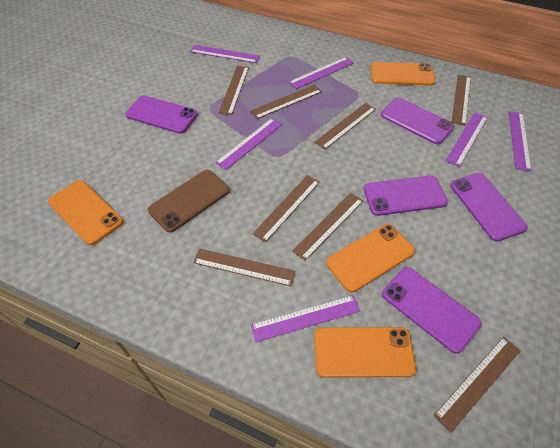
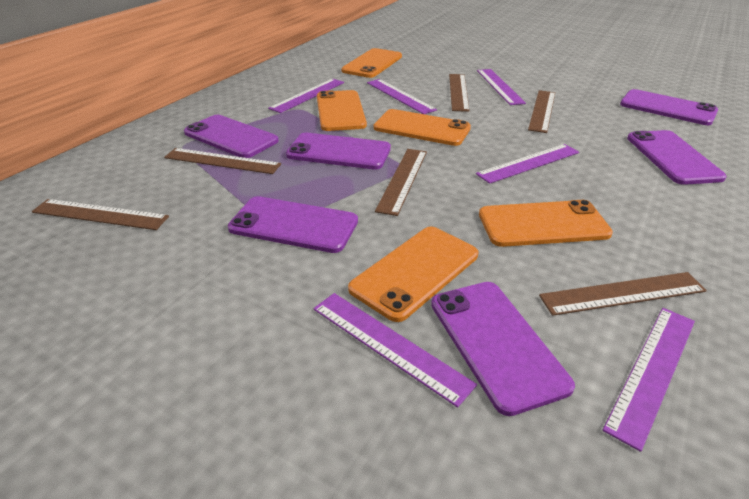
brown phone: 1 -> 0
brown ruler: 8 -> 6
orange phone: 4 -> 5
purple phone: 5 -> 6

